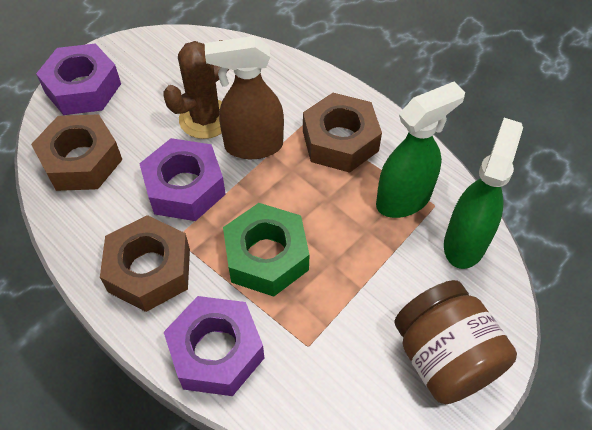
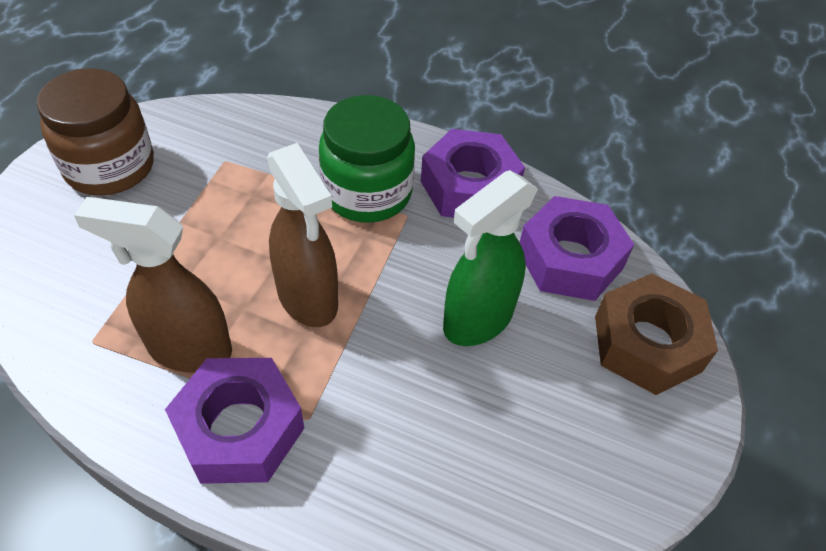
brown cactus: 1 -> 0
brown nut: 3 -> 1
brown spray bottle: 1 -> 2
green jar: 0 -> 1
green nut: 1 -> 0
green spray bottle: 2 -> 1

